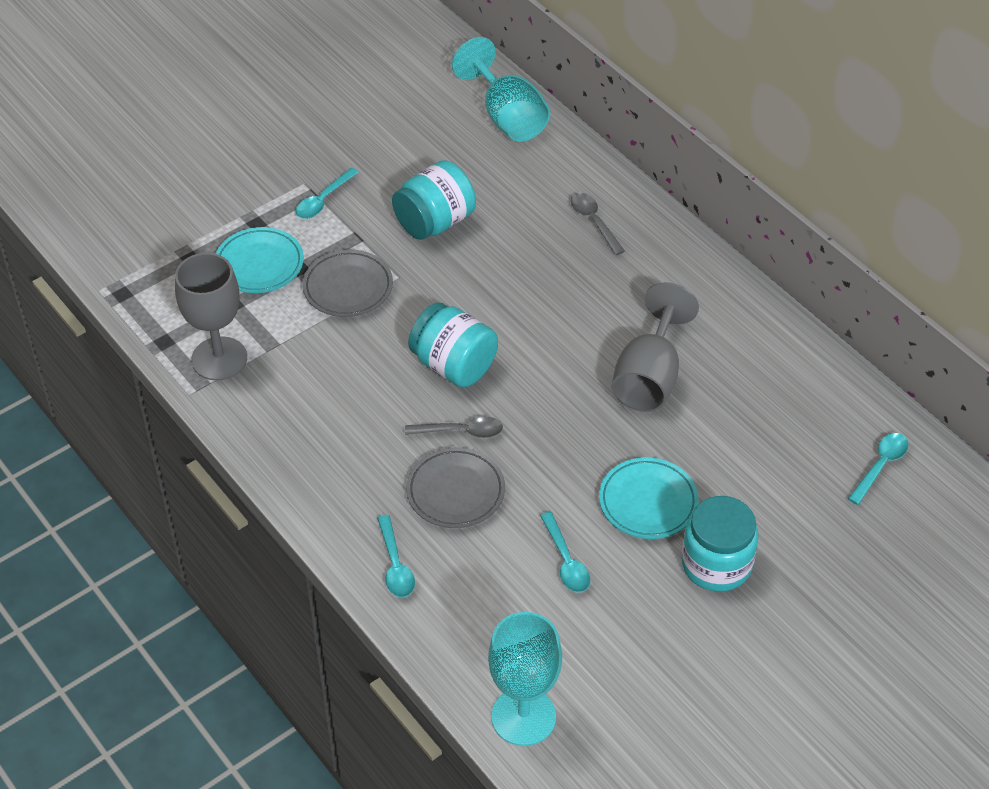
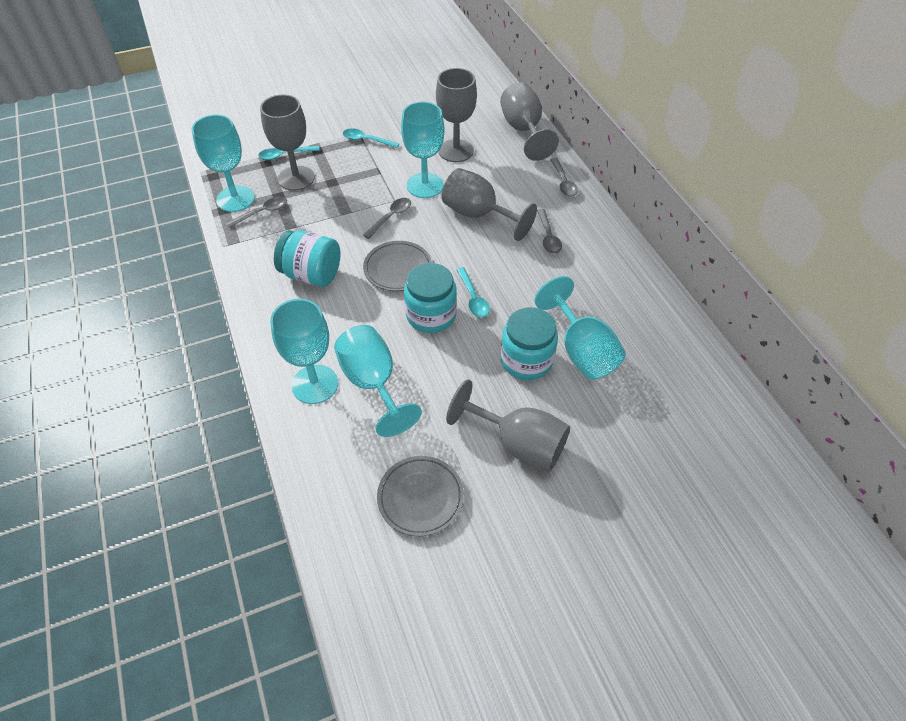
grey goblet: 2 -> 5
grey spoon: 2 -> 4
turquoise goblet: 2 -> 5
turquoise plate: 2 -> 0
turquoise spoon: 4 -> 3

